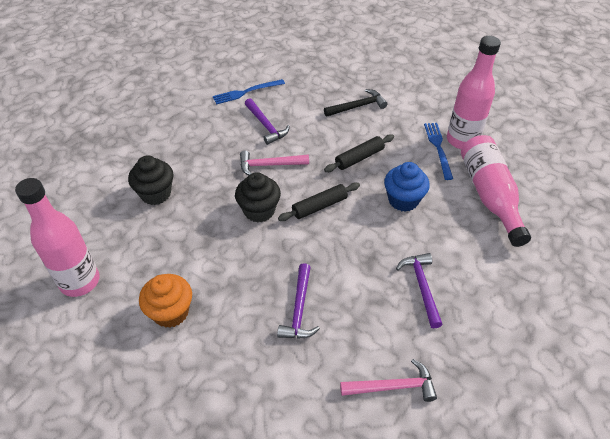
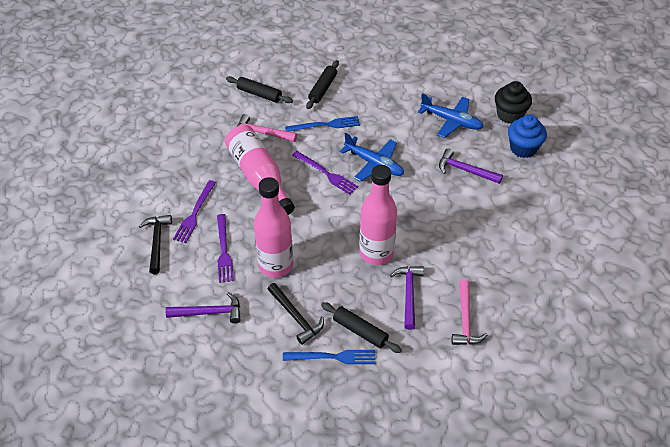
black cupcake: 2 -> 1
black hammer: 1 -> 2
black rolling pin: 2 -> 3
blue plane: 0 -> 2
orange cupcake: 1 -> 0
purple fork: 0 -> 3

